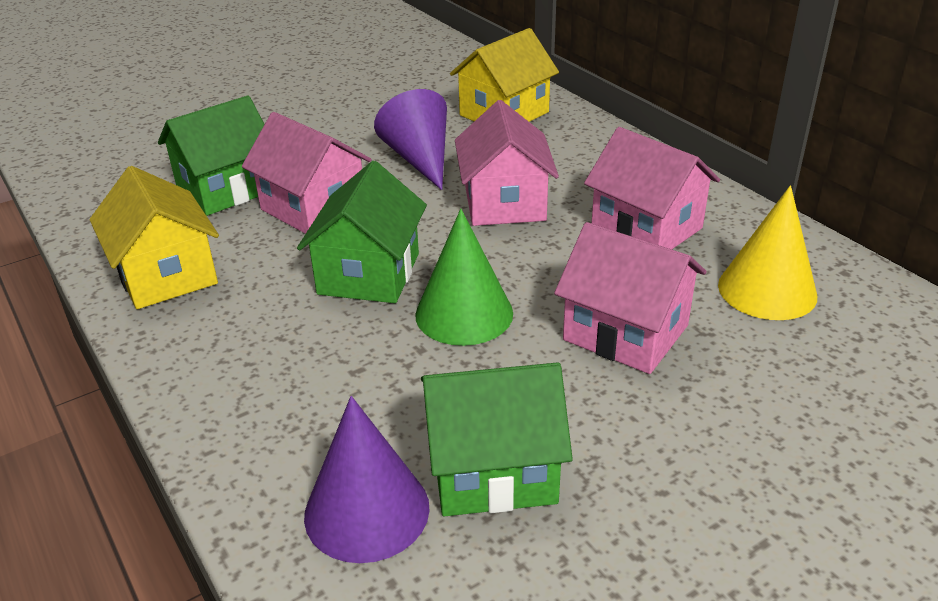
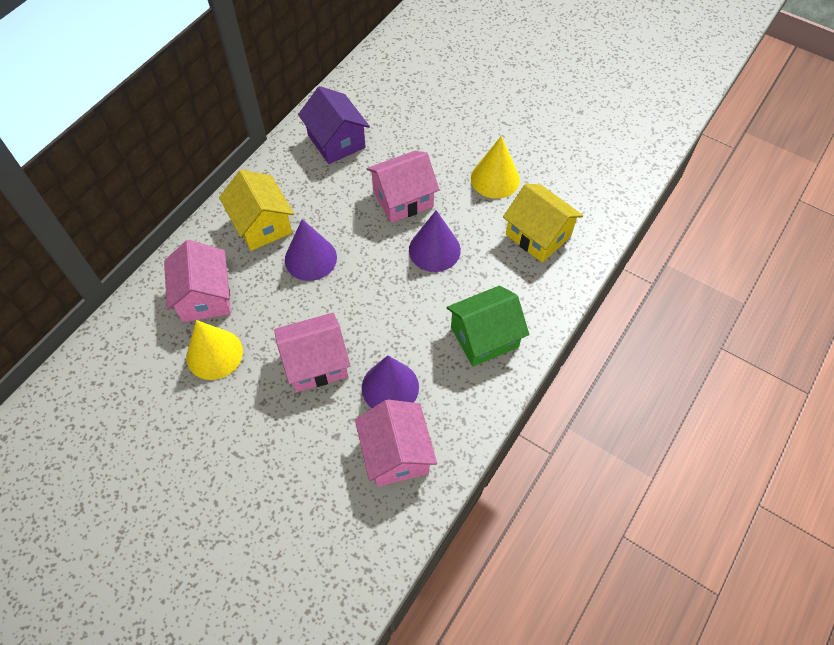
green cone: 1 -> 0
green house: 3 -> 1
purple cone: 2 -> 3
purple house: 0 -> 1
yellow cone: 1 -> 2

